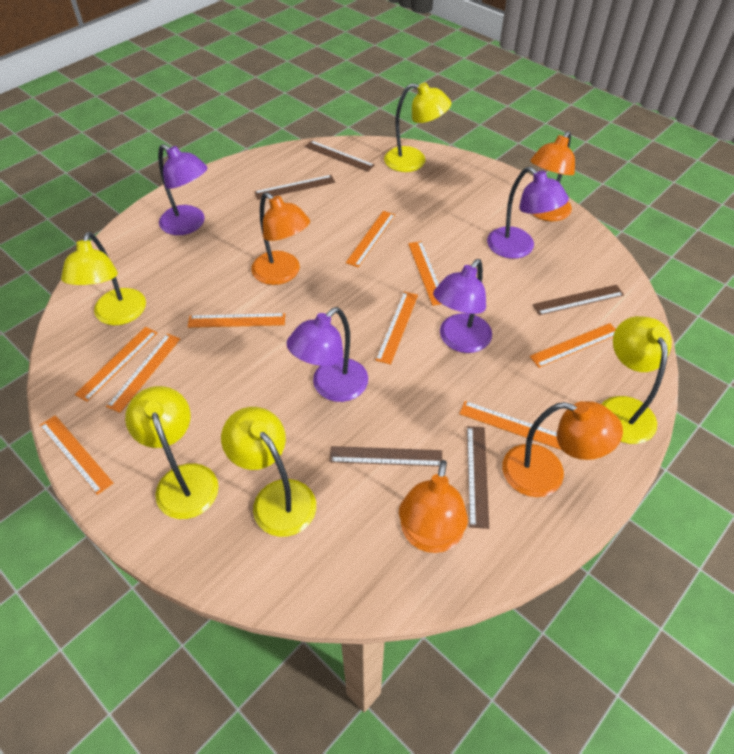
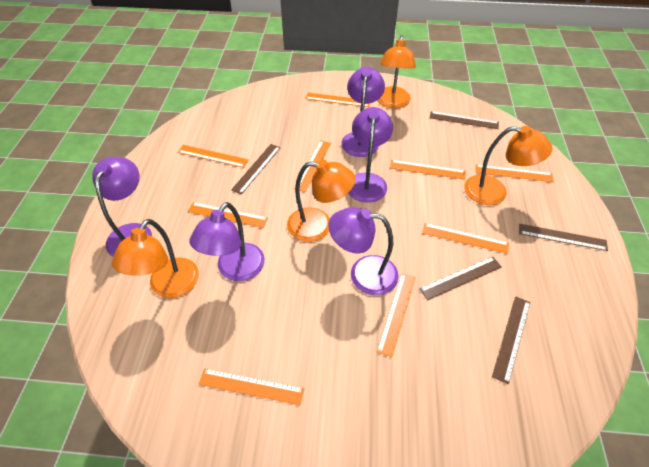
purple lamp: 4 -> 5
yellow lamp: 5 -> 0

